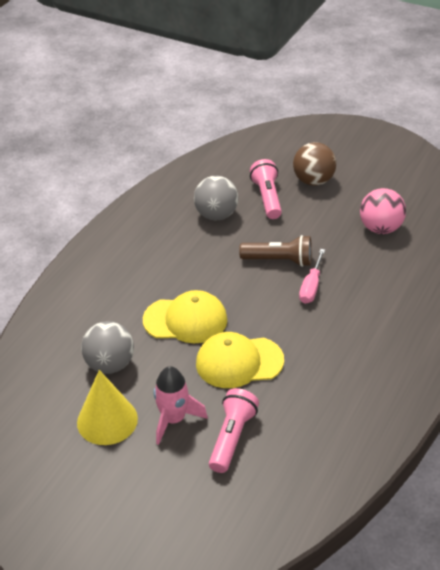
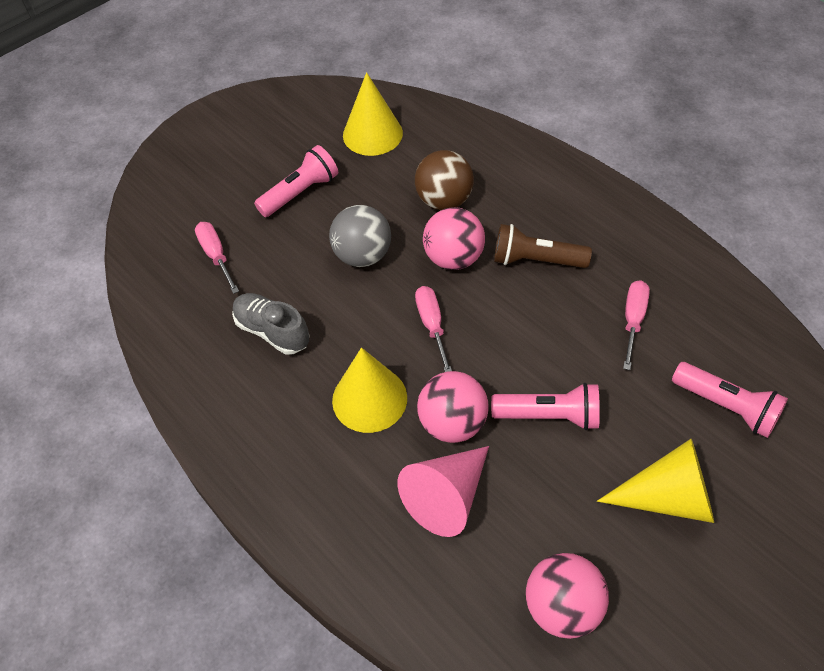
grey ball: 2 -> 1
grey shoe: 0 -> 1
pink ball: 1 -> 3
pink cone: 0 -> 1
pink flashlight: 2 -> 3
pink rocket: 1 -> 0
pink screwdriver: 1 -> 3
yellow cap: 2 -> 0
yellow cone: 1 -> 3

